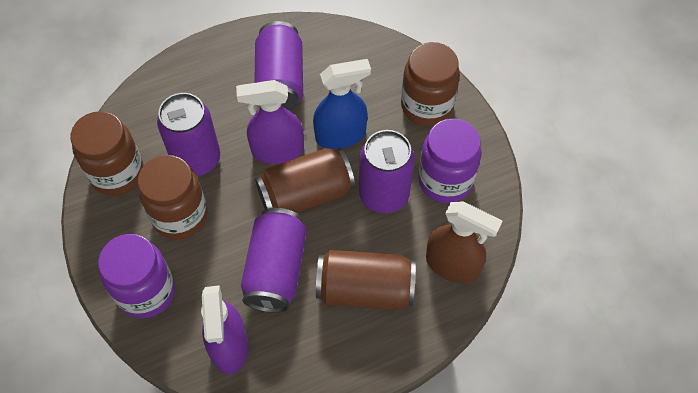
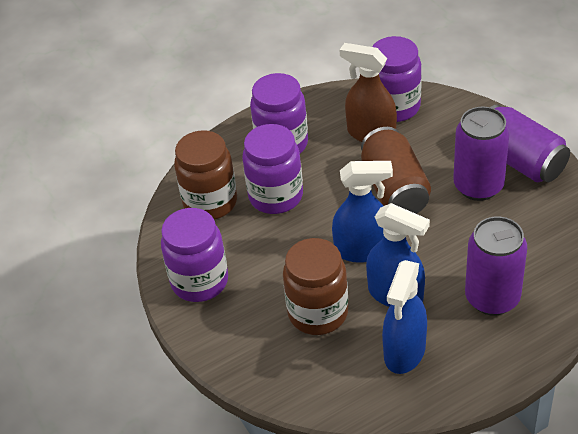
blue spray bottle: 1 -> 3
brown can: 2 -> 1
brown jar: 3 -> 2
purple can: 4 -> 3
purple jar: 2 -> 4
purple spray bottle: 2 -> 0

